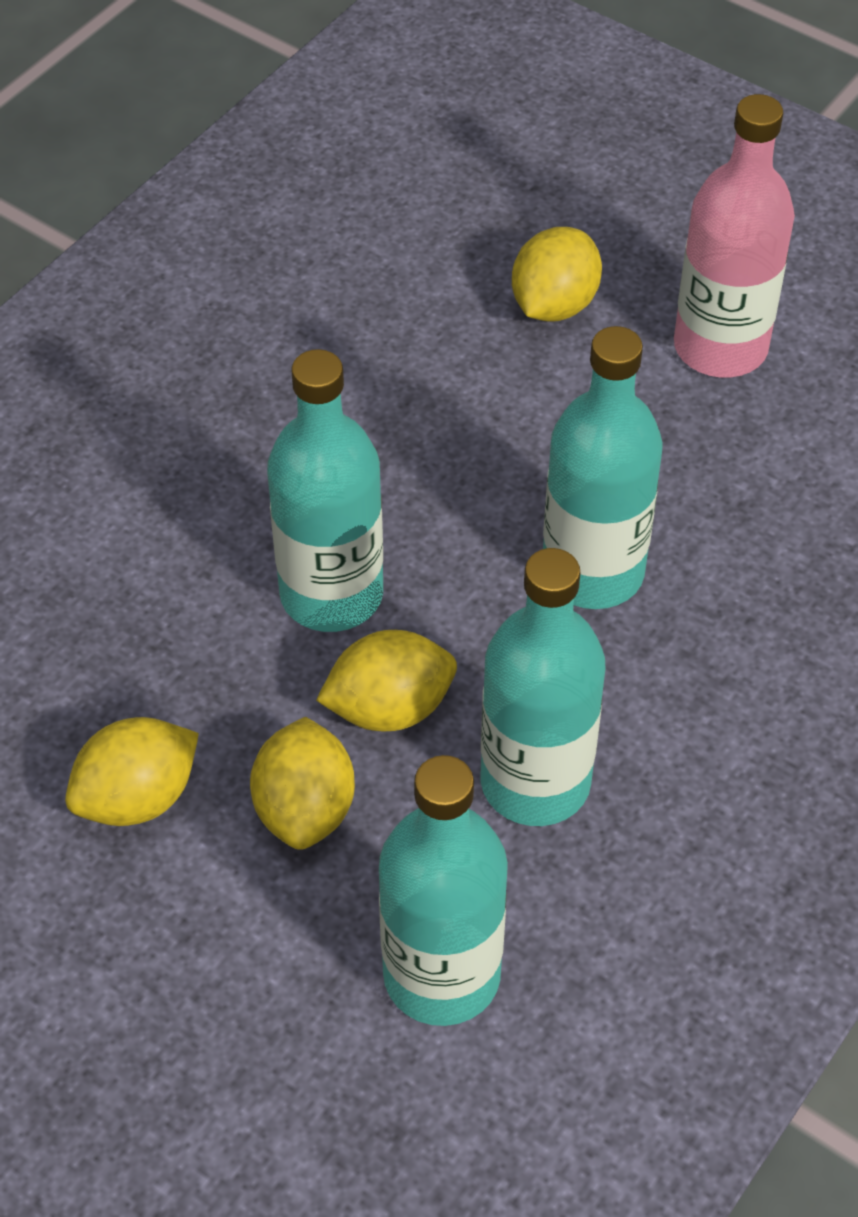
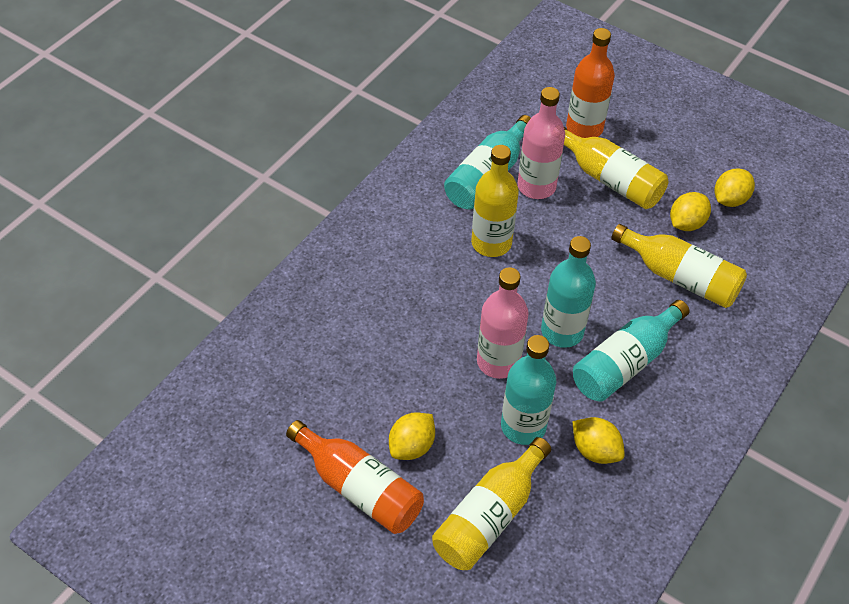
orange bottle: 0 -> 2
pink bottle: 1 -> 2
yellow bottle: 0 -> 4

